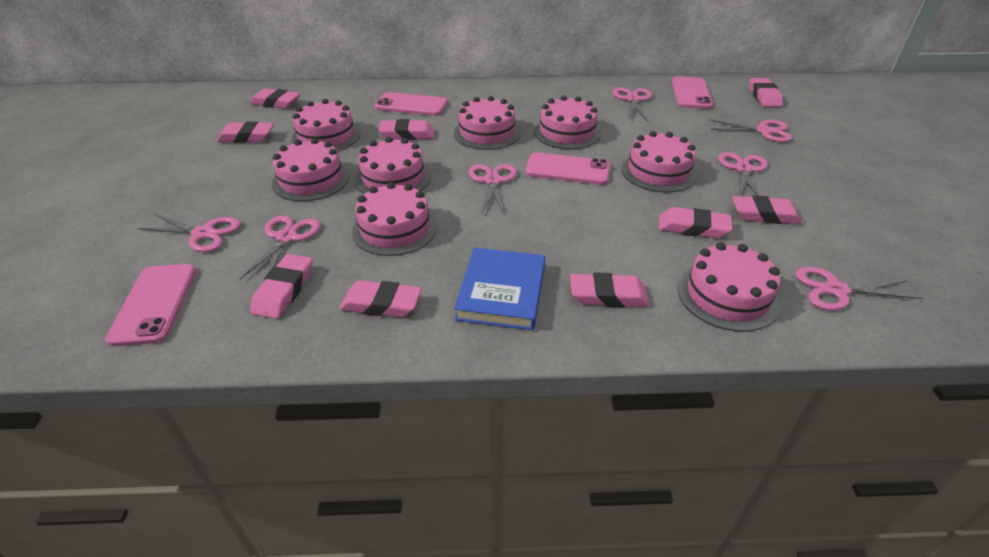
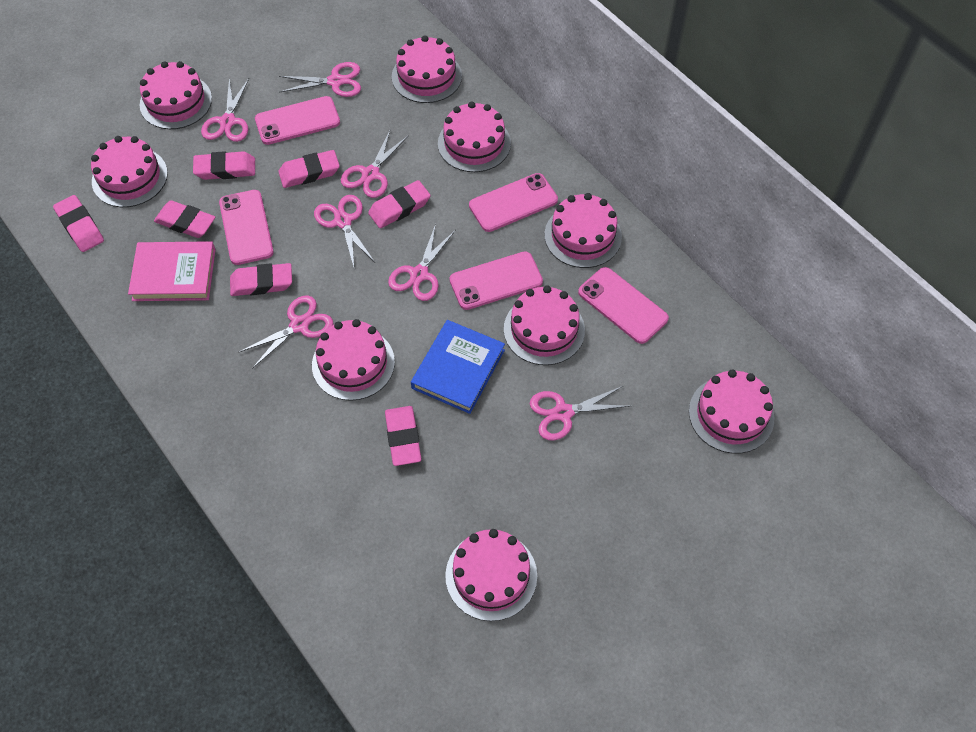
pink book: 0 -> 1
pink cake: 8 -> 9
pink eraser: 9 -> 7
pink phone: 4 -> 5

